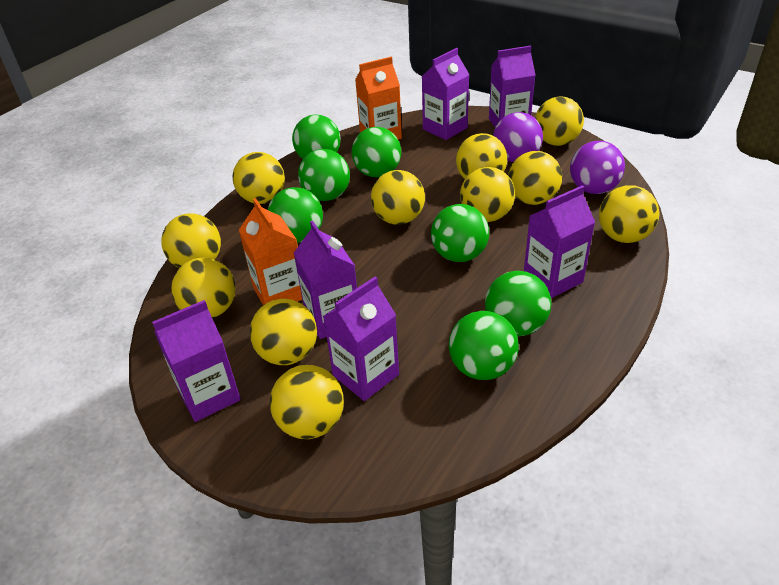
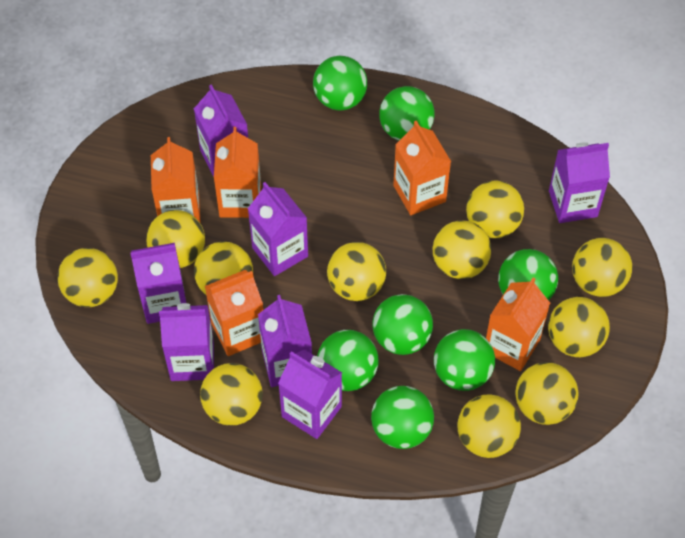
orange carton: 2 -> 5
purple ball: 2 -> 0
purple carton: 6 -> 7

